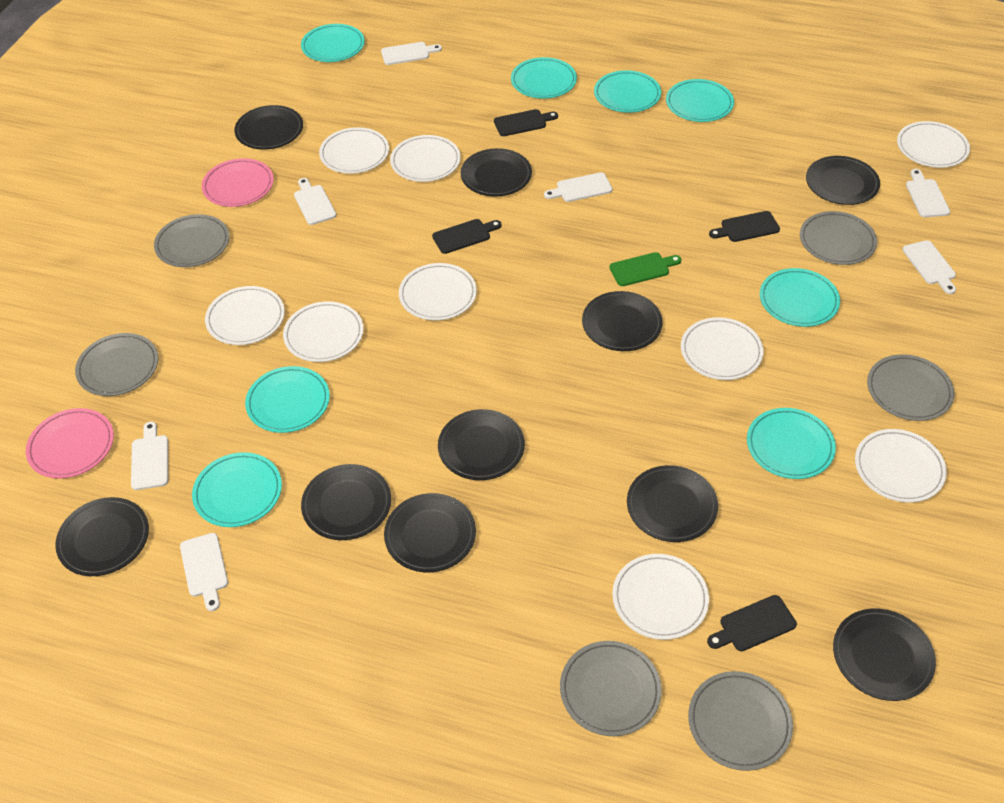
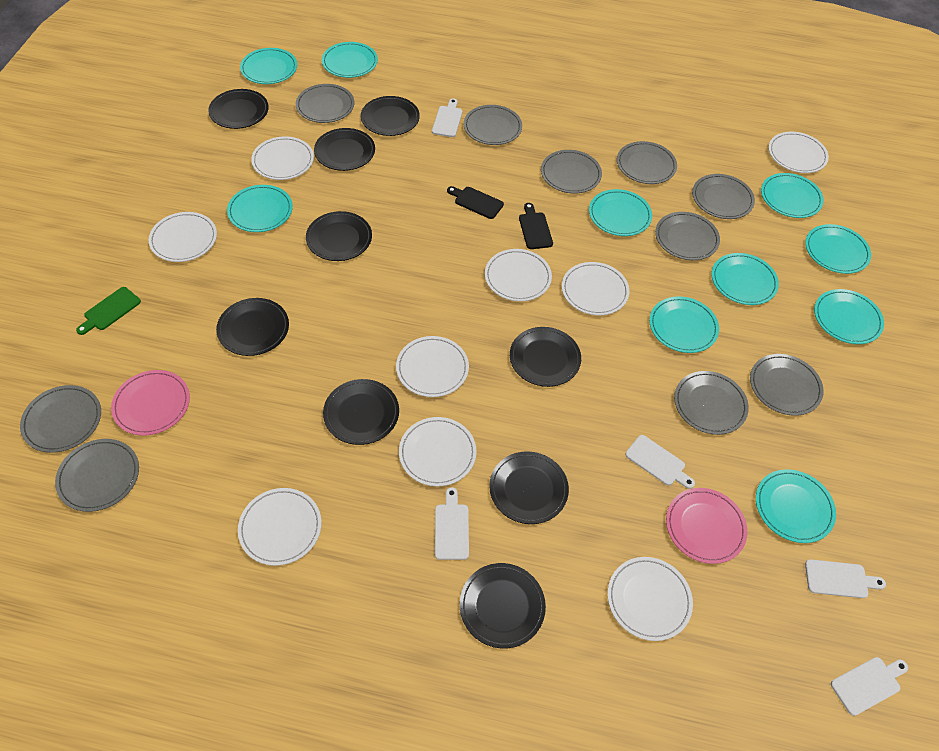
black cutting board: 4 -> 2
black plate: 10 -> 9
grey plate: 6 -> 10
turquoise plate: 8 -> 10
white cutting board: 7 -> 5

